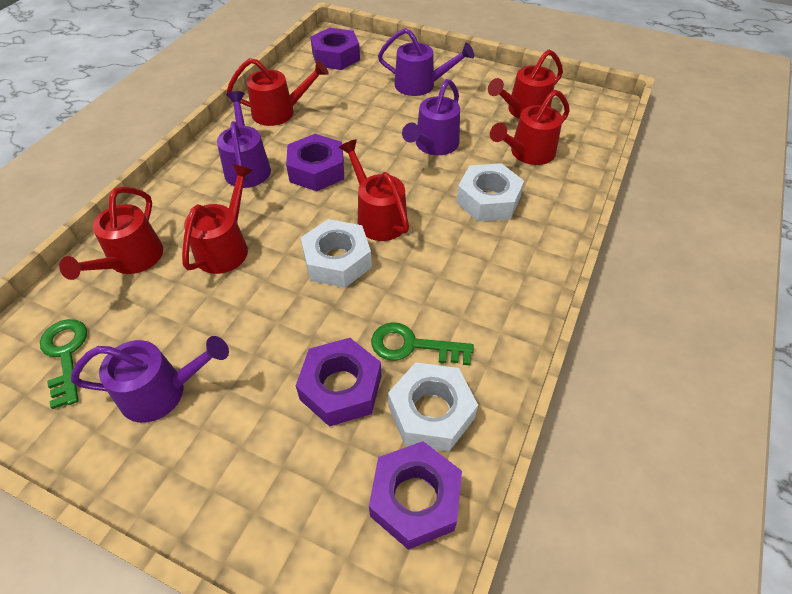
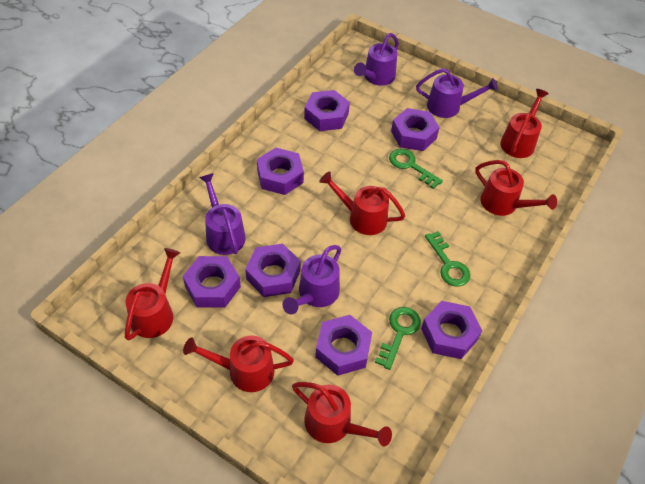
green key: 2 -> 3
purple nut: 4 -> 7
white nut: 3 -> 0

